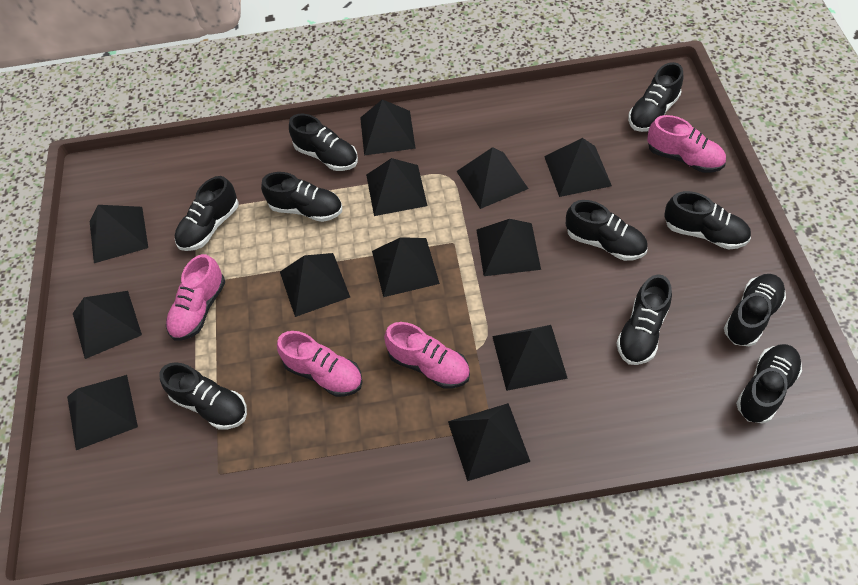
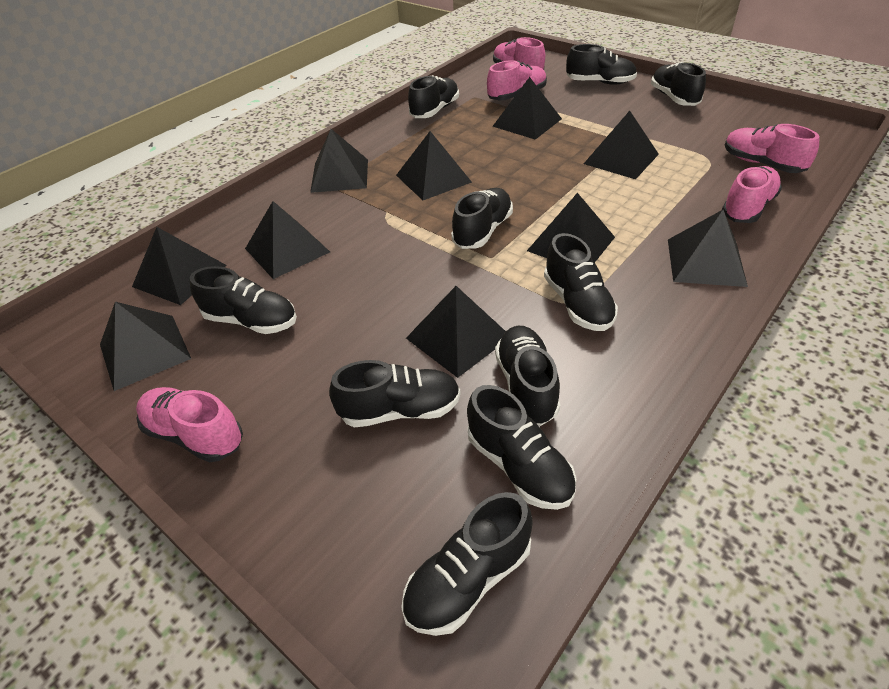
black pyramid: 12 -> 10
pink shoe: 4 -> 5

